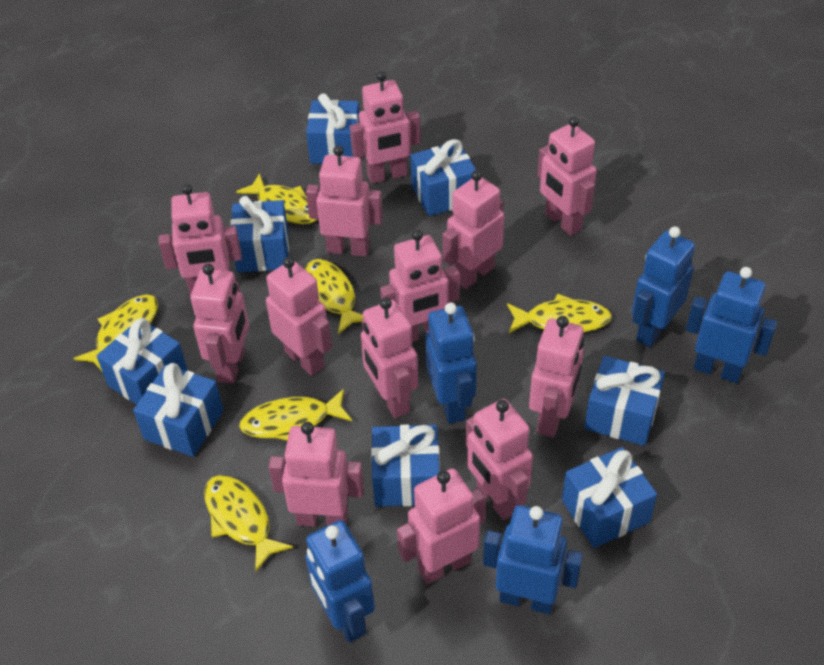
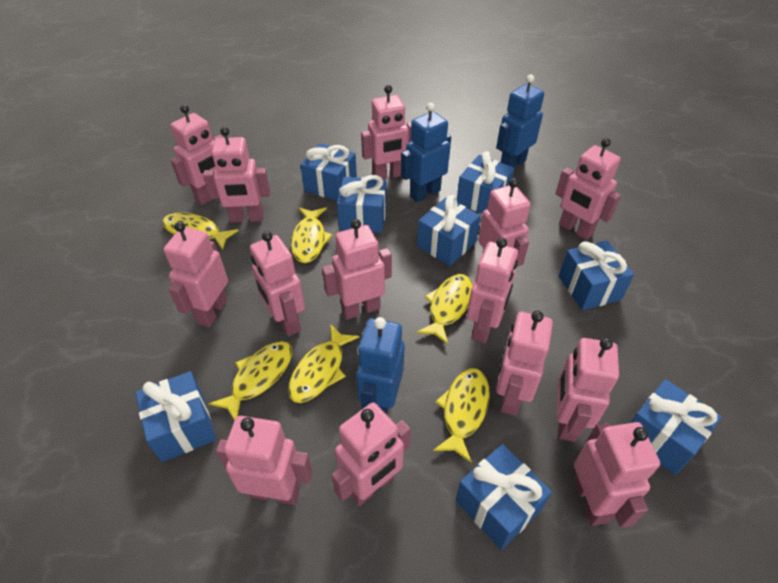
blue robot: 5 -> 3
pink robot: 13 -> 14

